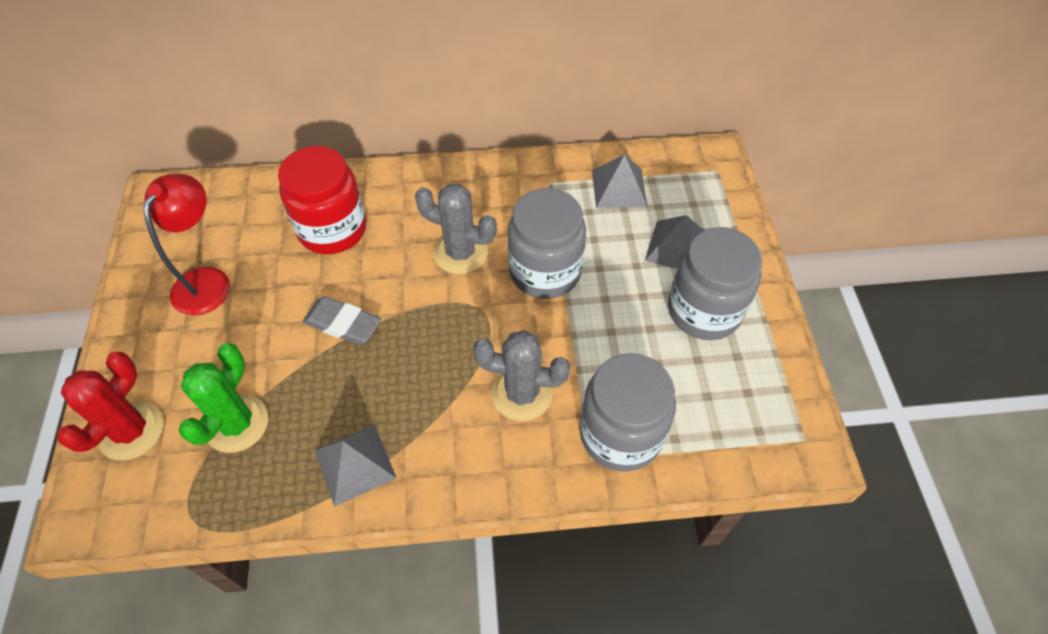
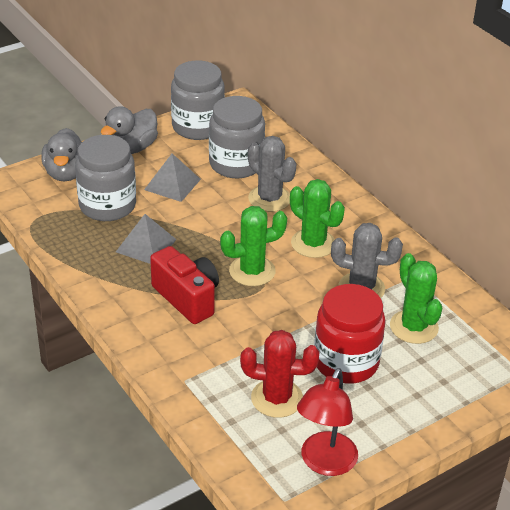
green cactus: 1 -> 3
grey duck: 0 -> 2
grey eraser: 1 -> 0
grey pyramid: 3 -> 2
red camera: 0 -> 1

